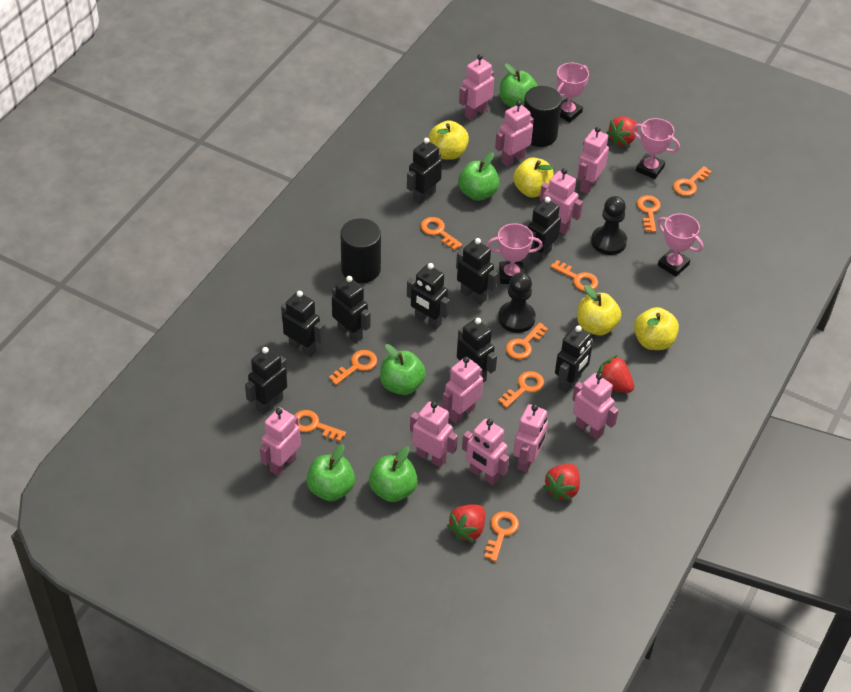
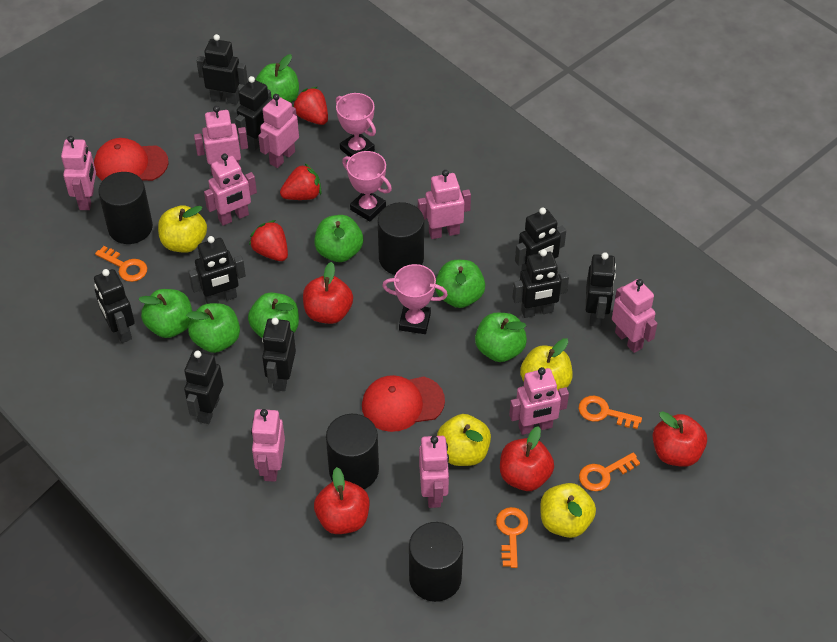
black cylinder: 2 -> 4
black pawn: 2 -> 0
green apple: 5 -> 7
orange key: 9 -> 4
pink robot: 10 -> 9
pink trophy: 4 -> 3
red apple: 0 -> 4
red cap: 0 -> 2
red strawberry: 4 -> 3

